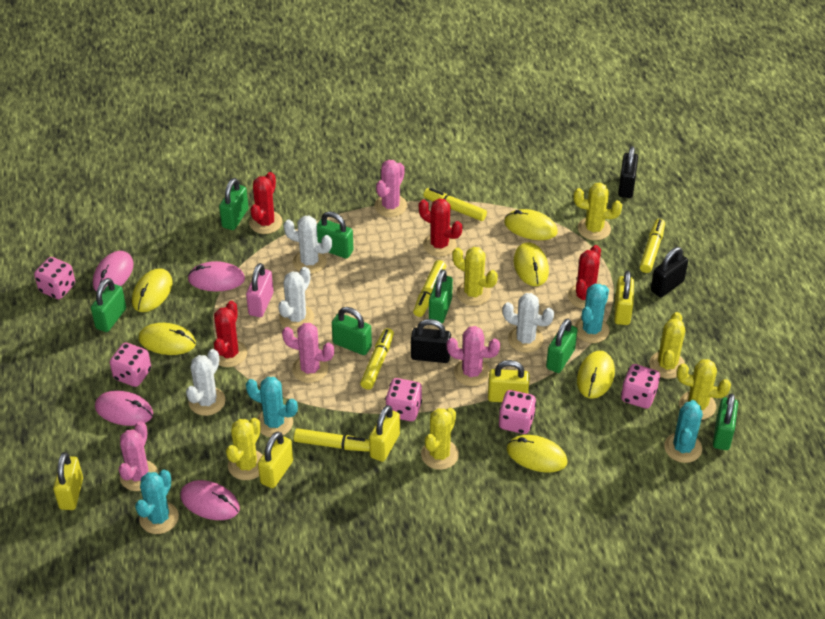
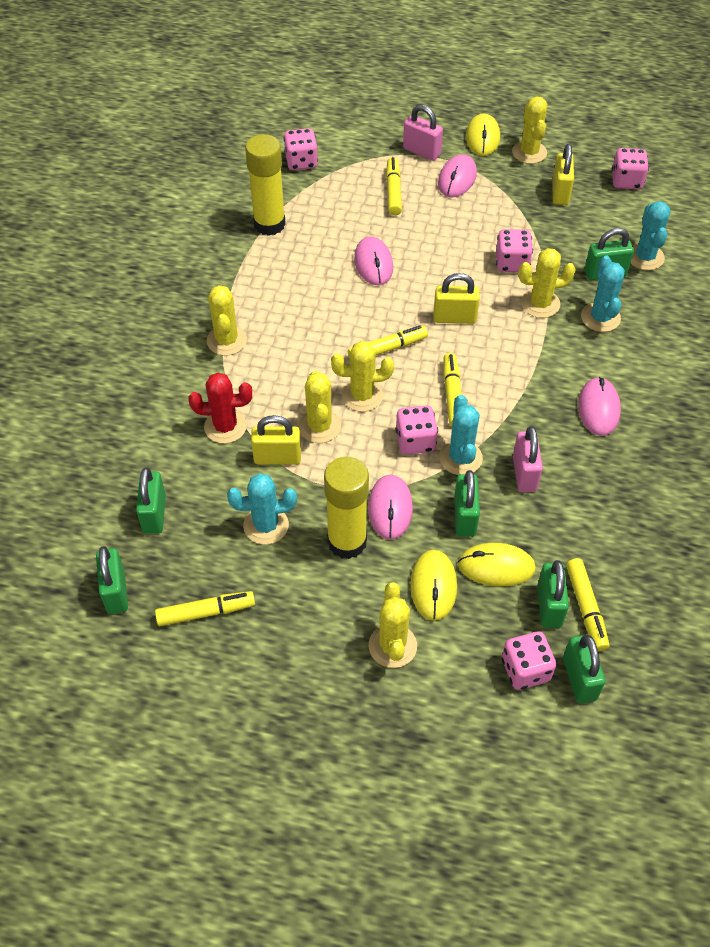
black padlock: 3 -> 0
green padlock: 7 -> 6
pink cactus: 4 -> 0
pink padlock: 1 -> 2
red cactus: 4 -> 1
white cactus: 4 -> 0
yellow glue stick: 0 -> 2
yellow mouse: 6 -> 3
yellow padlock: 5 -> 3

